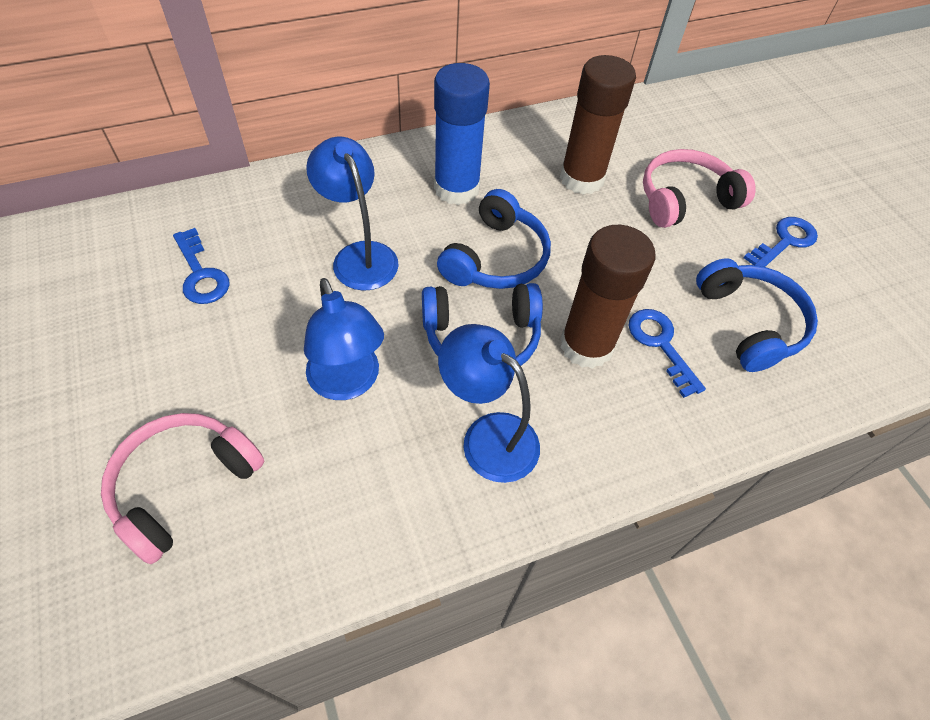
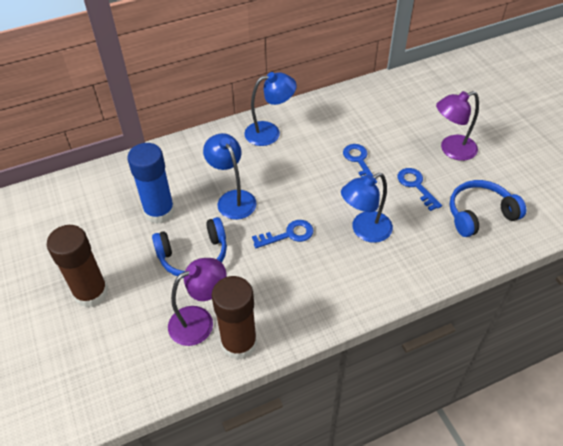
blue headphones: 3 -> 2
pink headphones: 2 -> 0
purple lamp: 0 -> 2

